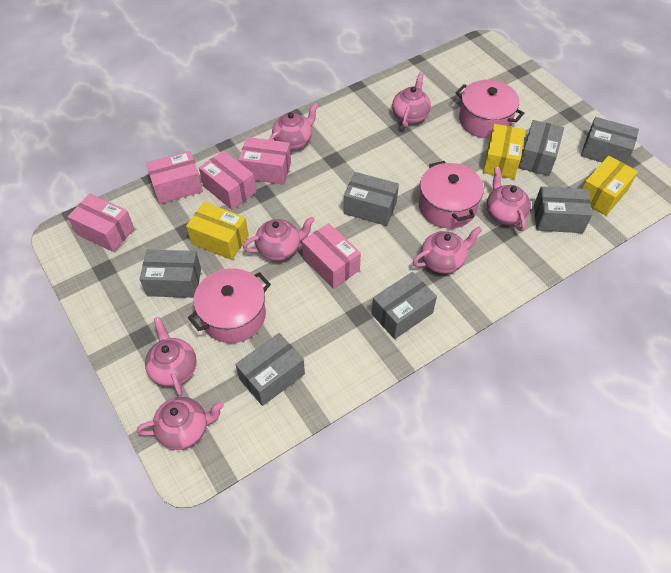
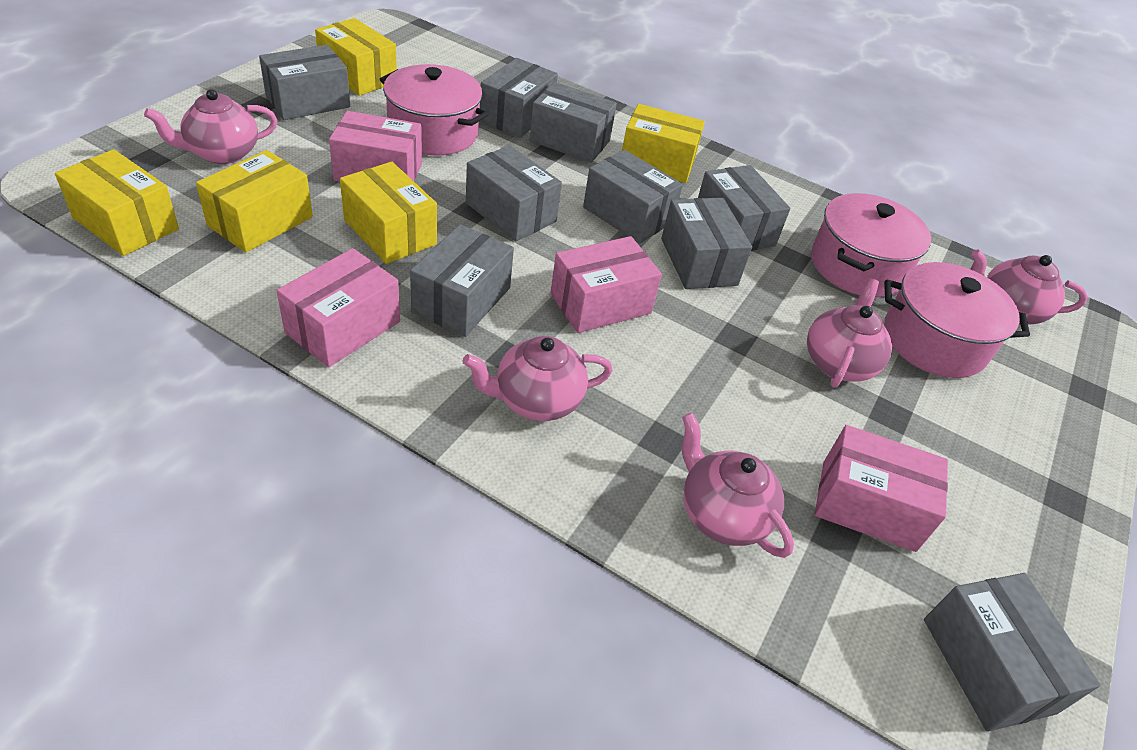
grey box: 7 -> 9
pink box: 5 -> 4
pink teapot: 7 -> 5
yellow box: 3 -> 5

